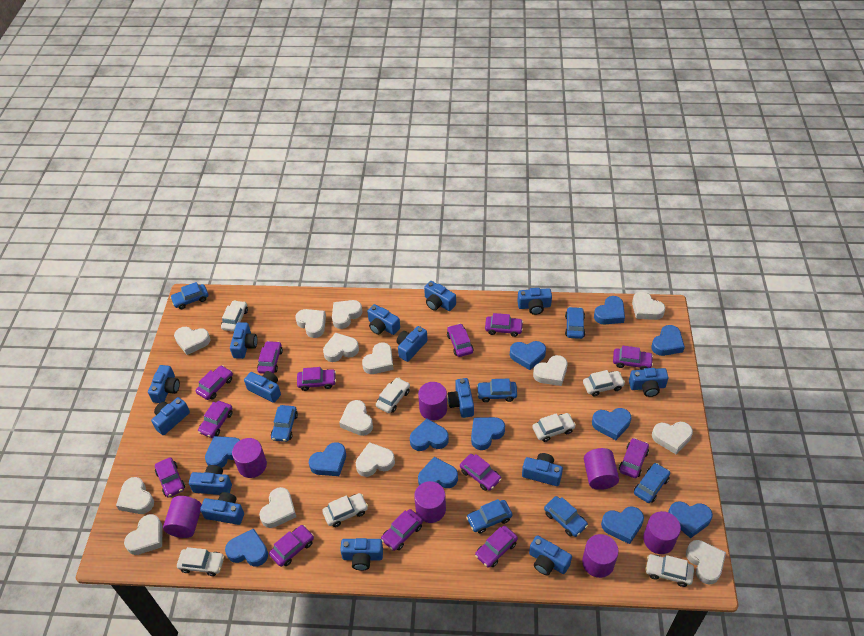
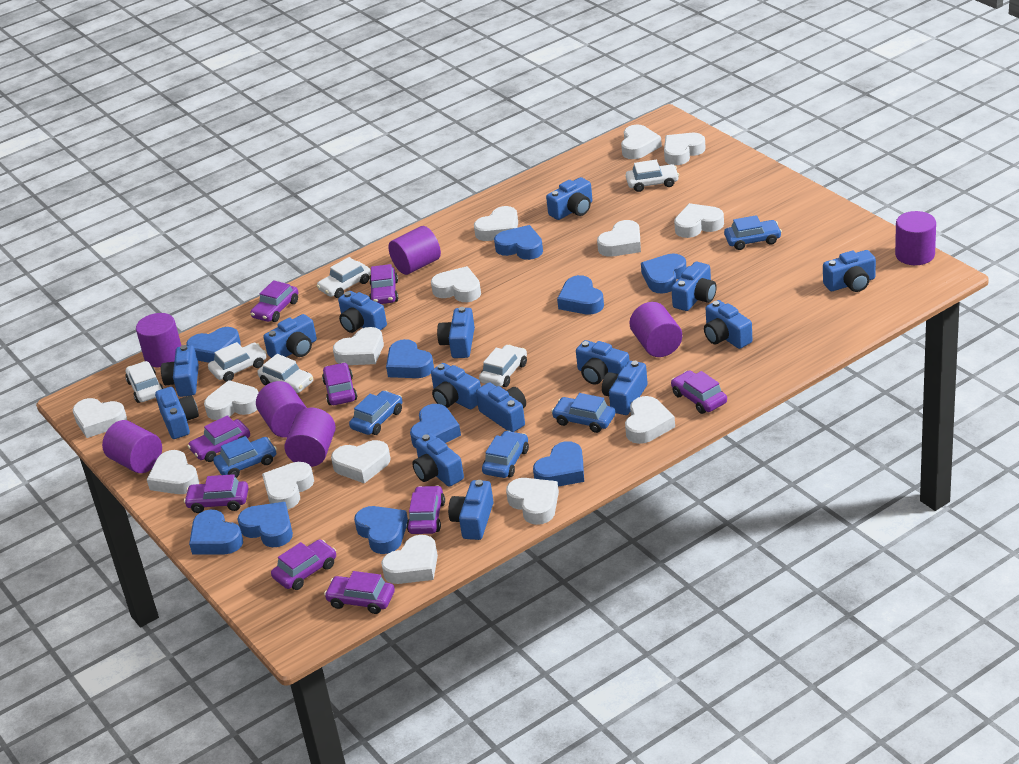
blue car: 7 -> 5
blue heart: 12 -> 10
purple car: 13 -> 9
white car: 7 -> 6
white heart: 14 -> 15

